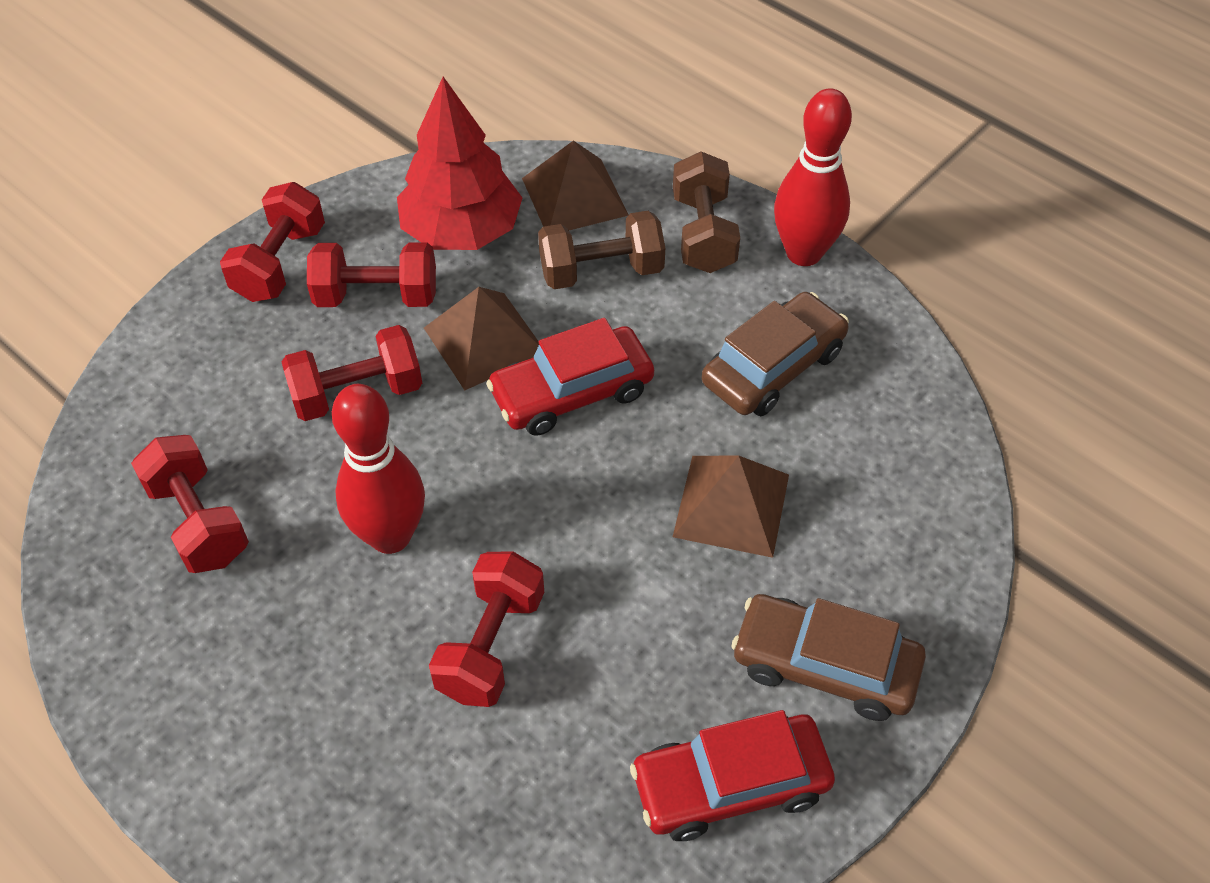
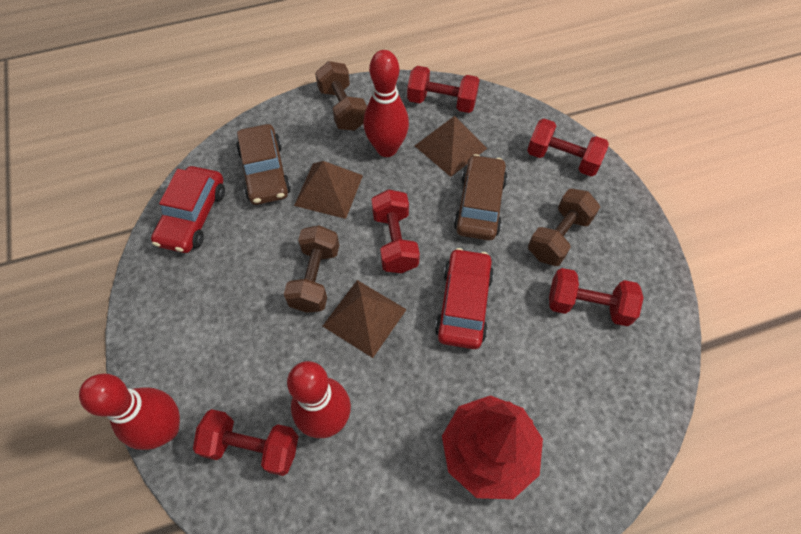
brown dumbbell: 2 -> 3
red bowling pin: 2 -> 3

